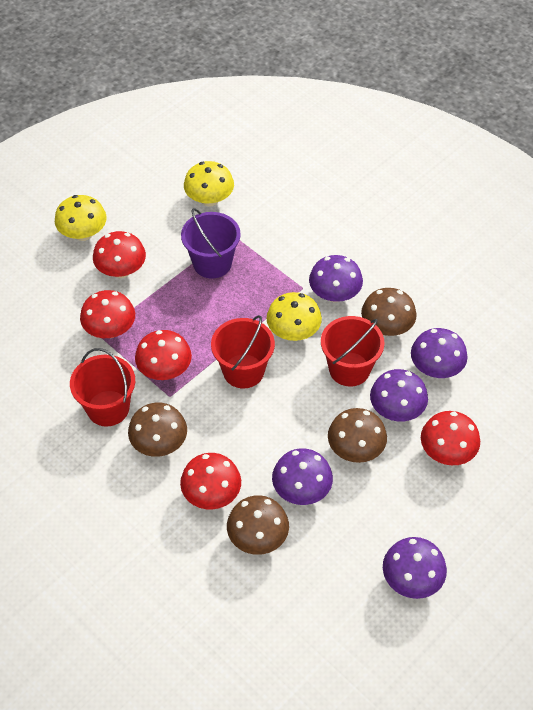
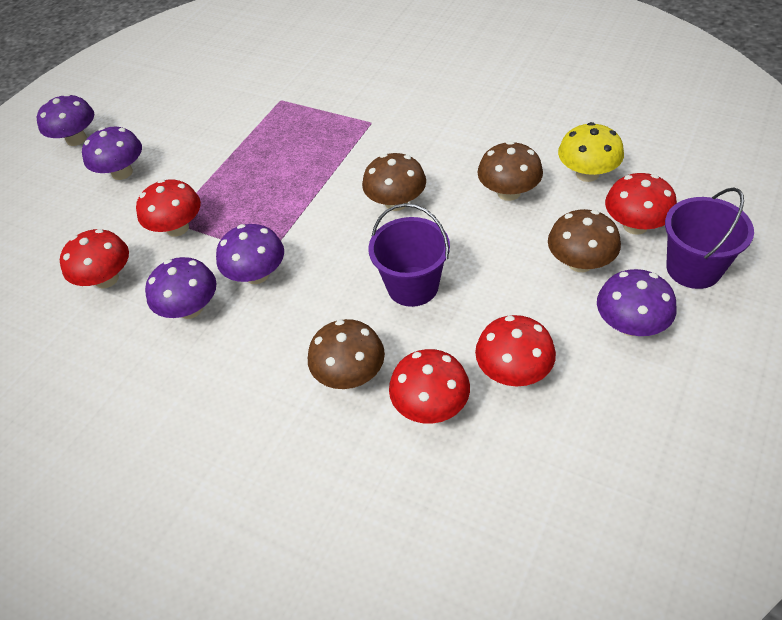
purple bucket: 1 -> 2
red bucket: 3 -> 0
yellow mushroom: 3 -> 1

